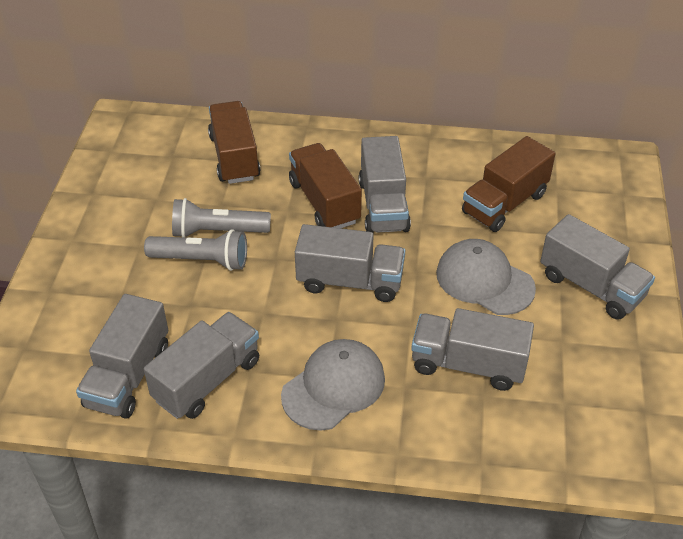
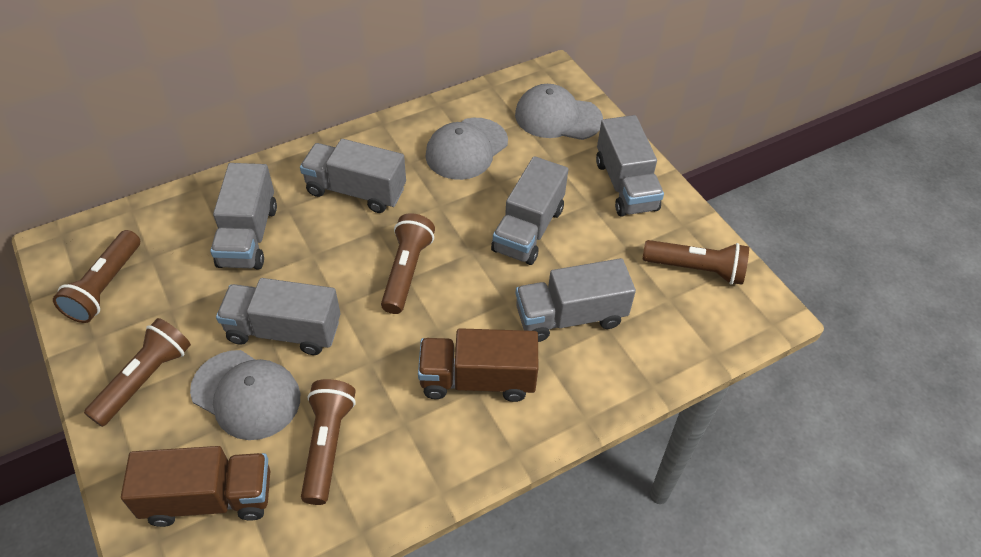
brown flashlight: 0 -> 5
brown truck: 3 -> 2
grey cap: 2 -> 3
grey flashlight: 2 -> 0

